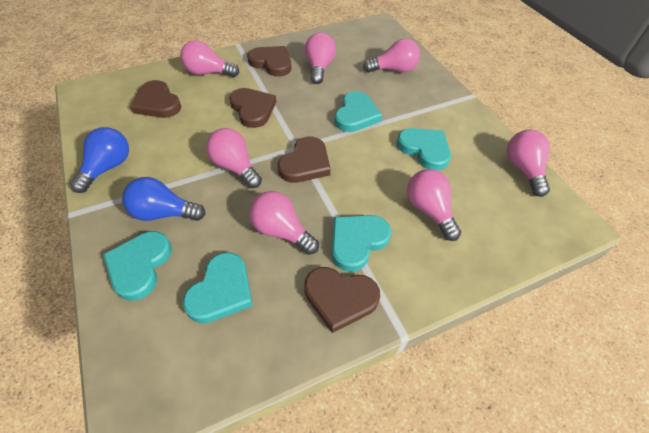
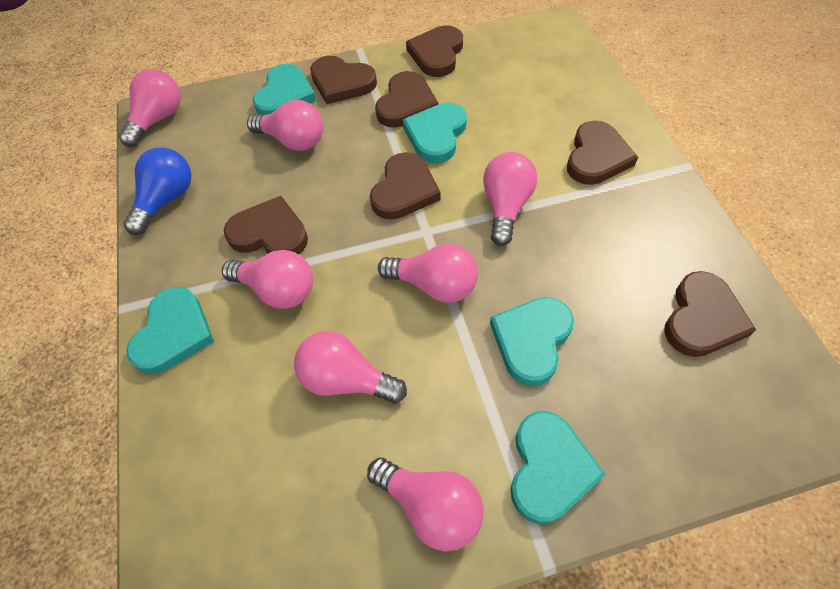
blue light bulb: 2 -> 1
brown heart: 5 -> 7

